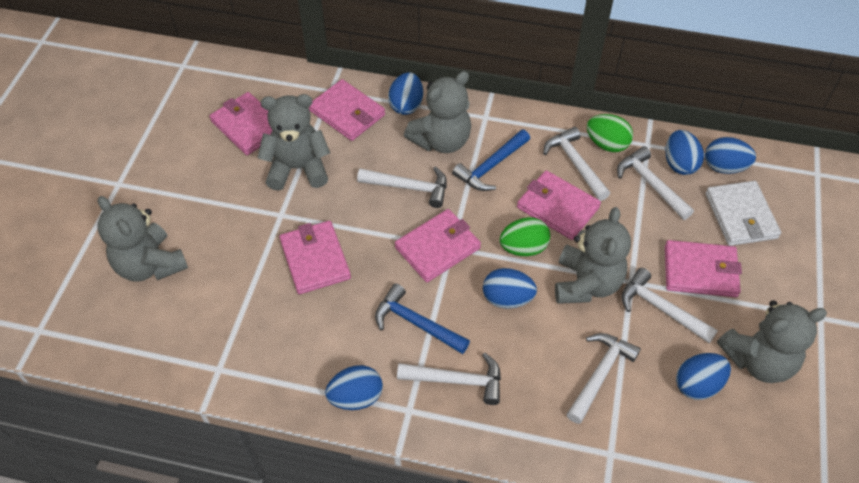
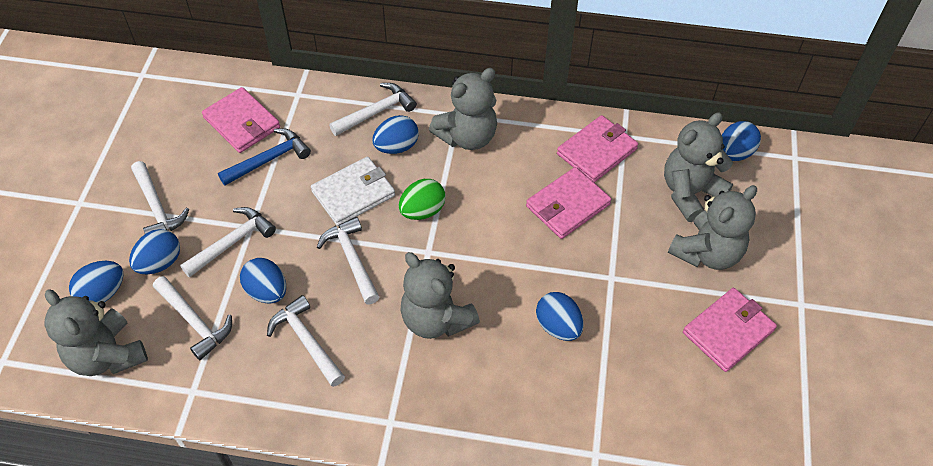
blue hammer: 2 -> 1
green egg: 2 -> 1
pink wallet: 6 -> 4

